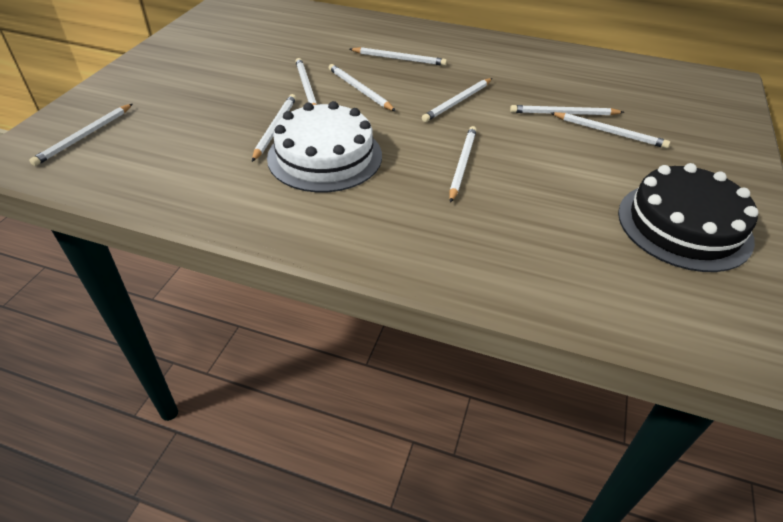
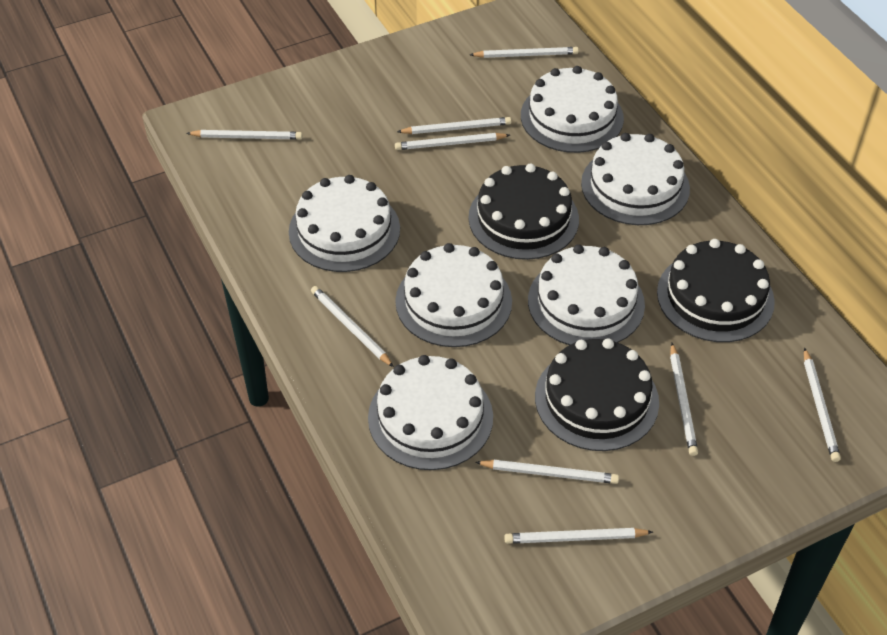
black cake: 1 -> 3
white cake: 1 -> 6

